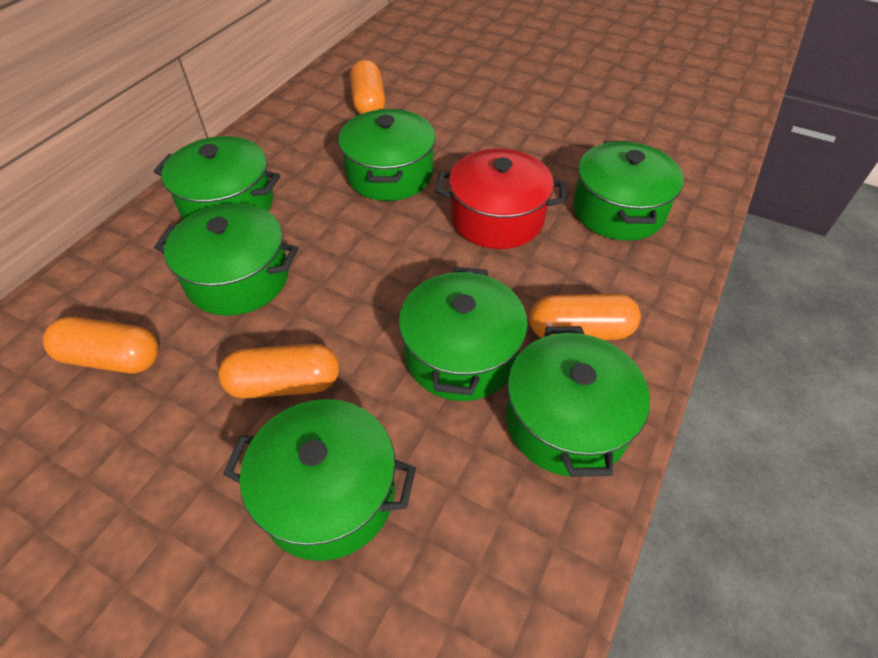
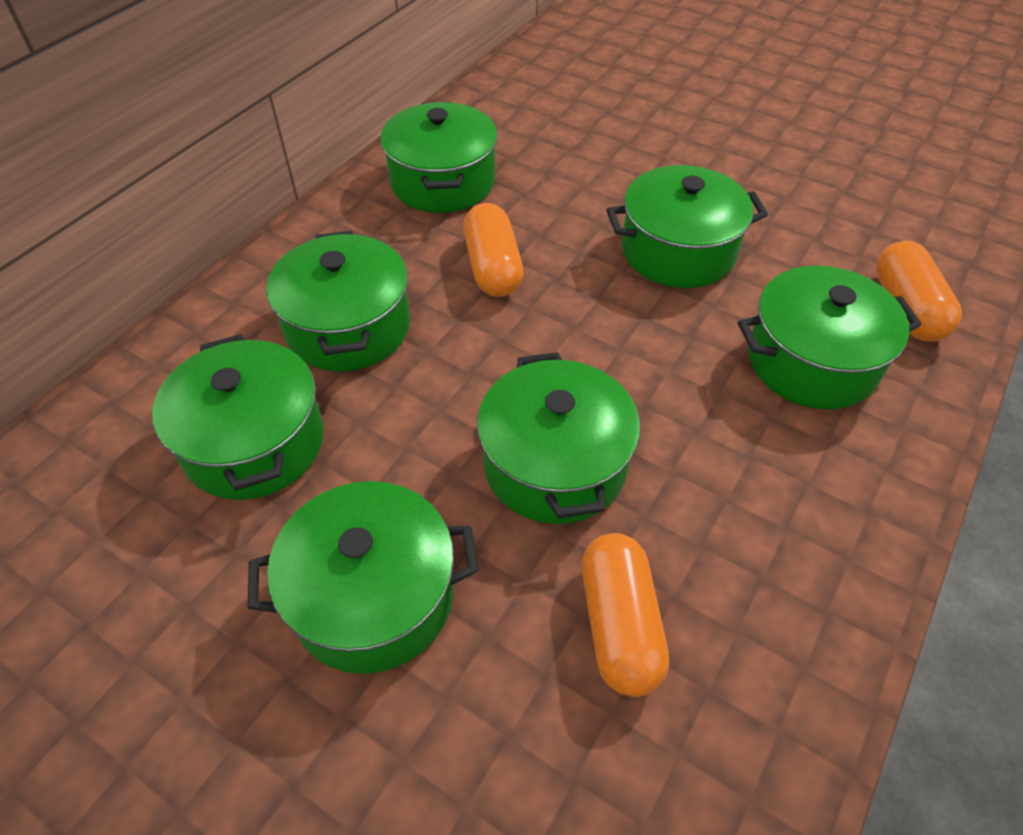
orange capsule: 4 -> 3
red pot: 1 -> 0

